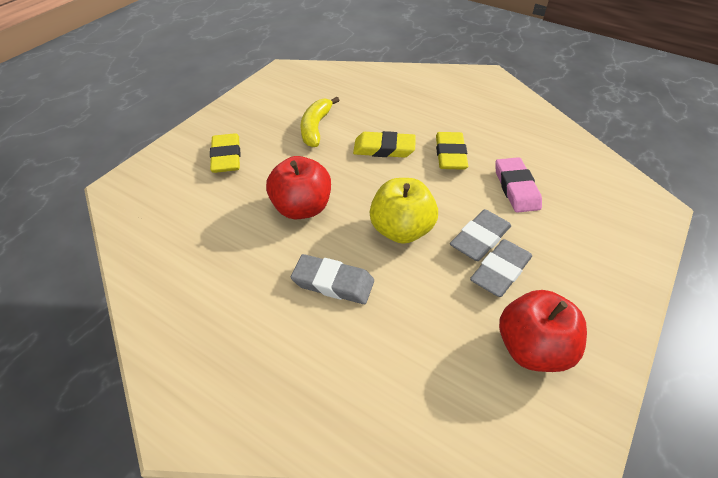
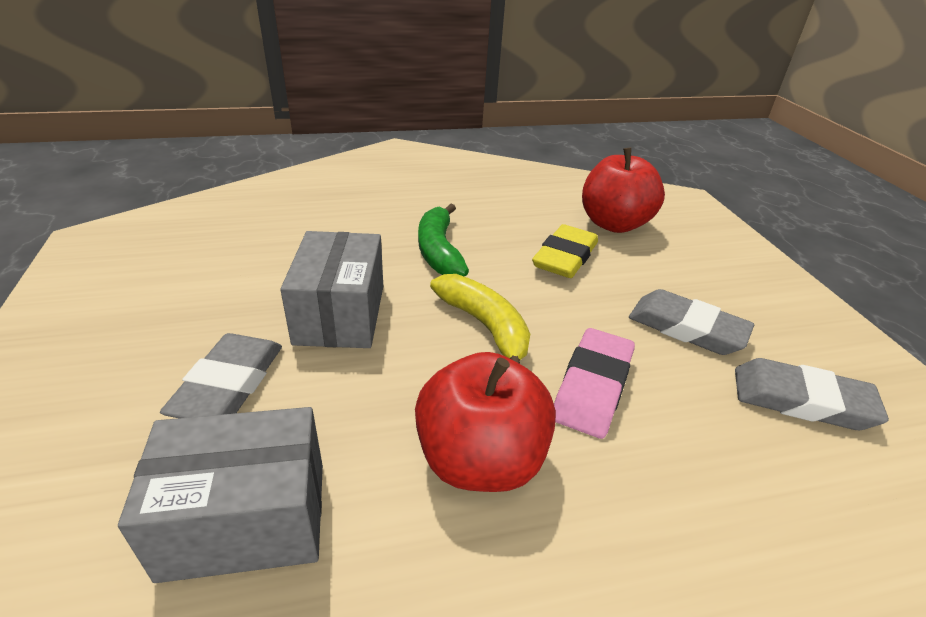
green banana: 0 -> 1
grey box: 0 -> 2
yellow apple: 1 -> 0
yellow eraser: 3 -> 1

